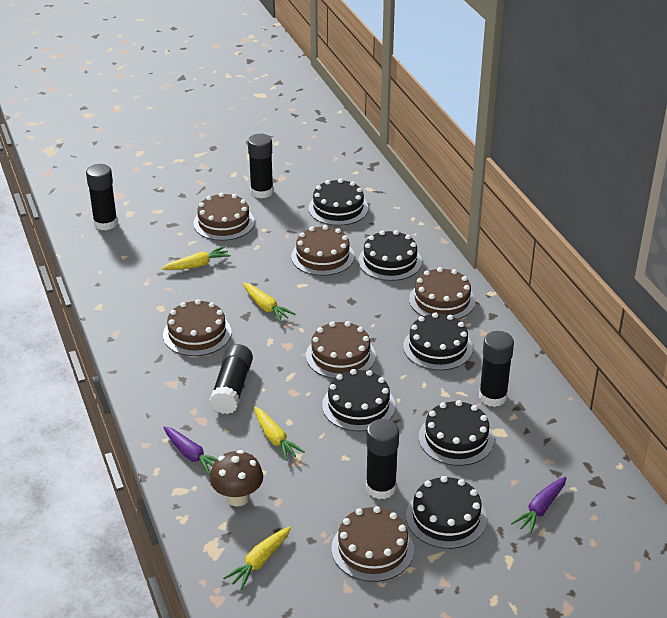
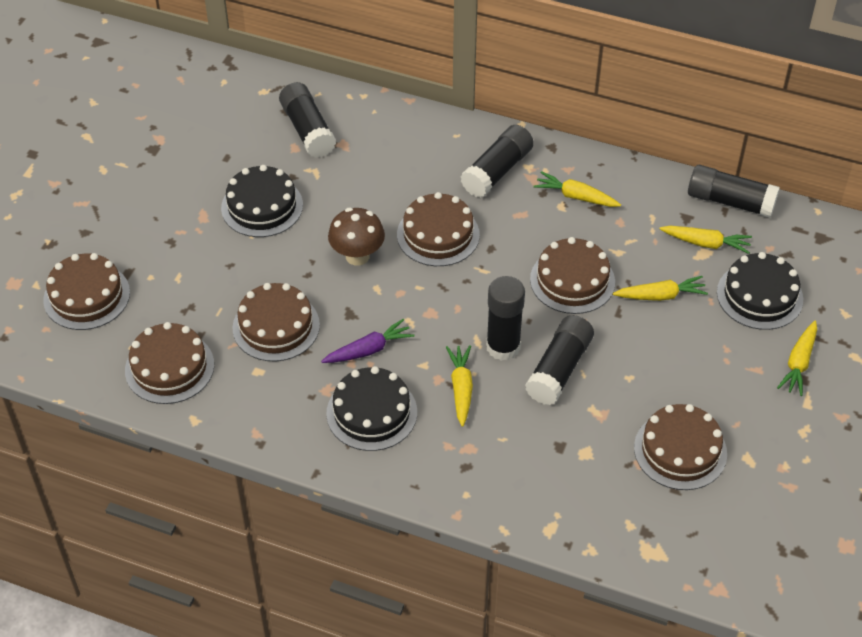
black cake: 6 -> 3
purple carrot: 2 -> 1
yellow carrot: 4 -> 5

